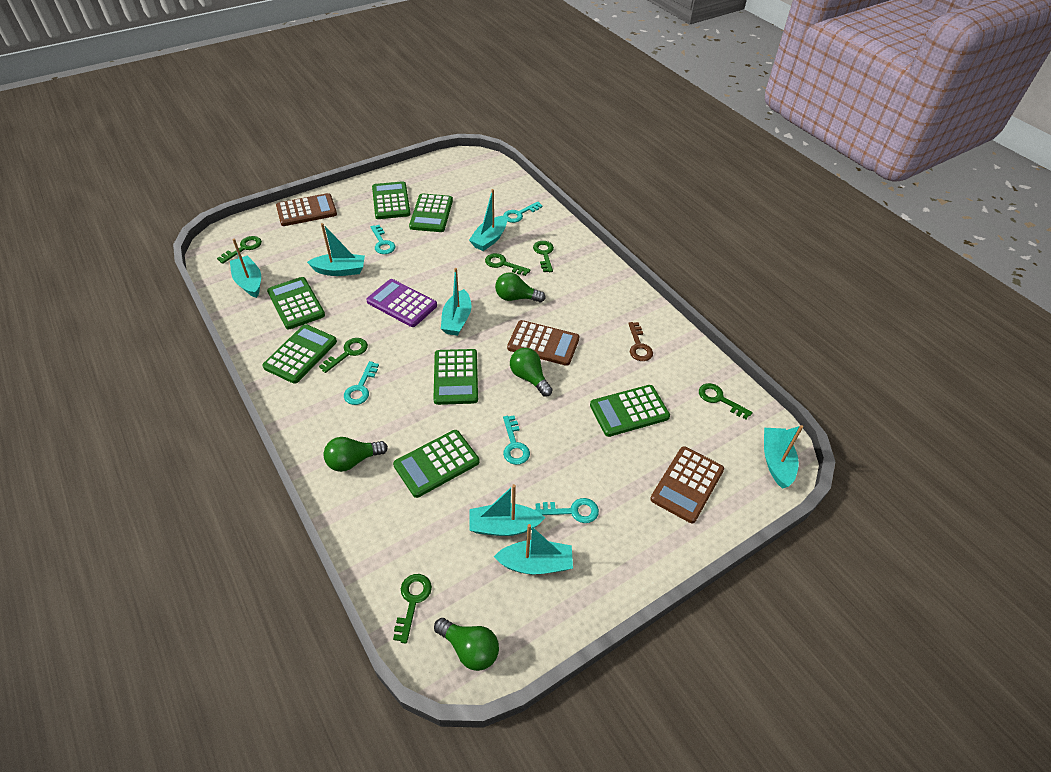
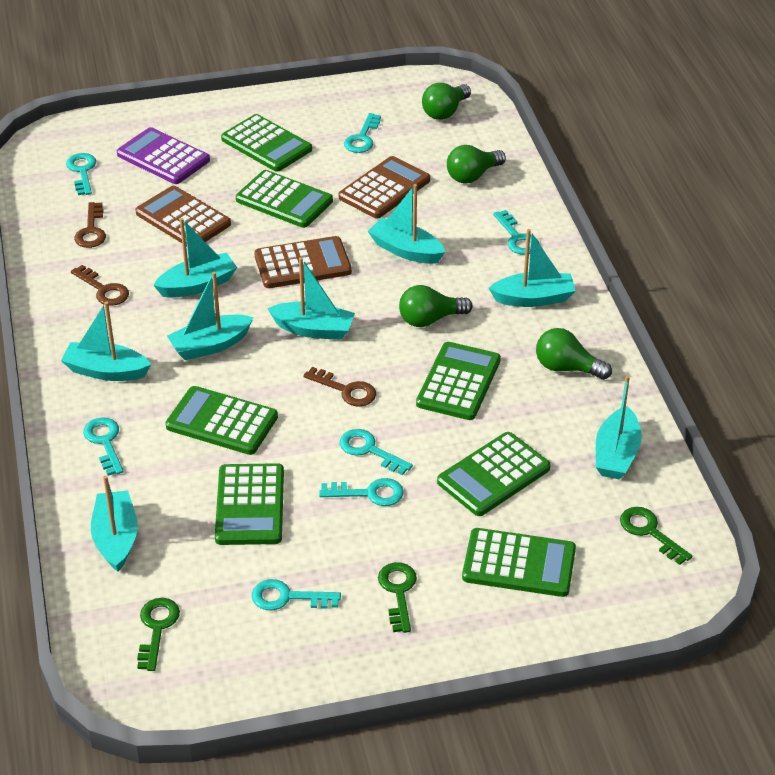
brown key: 1 -> 3
green key: 6 -> 3
turquoise boat: 7 -> 8
turquoise key: 5 -> 7

